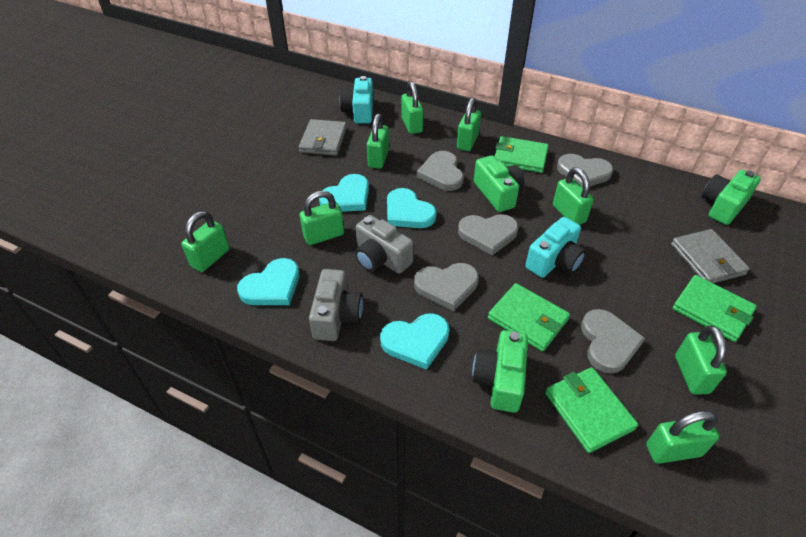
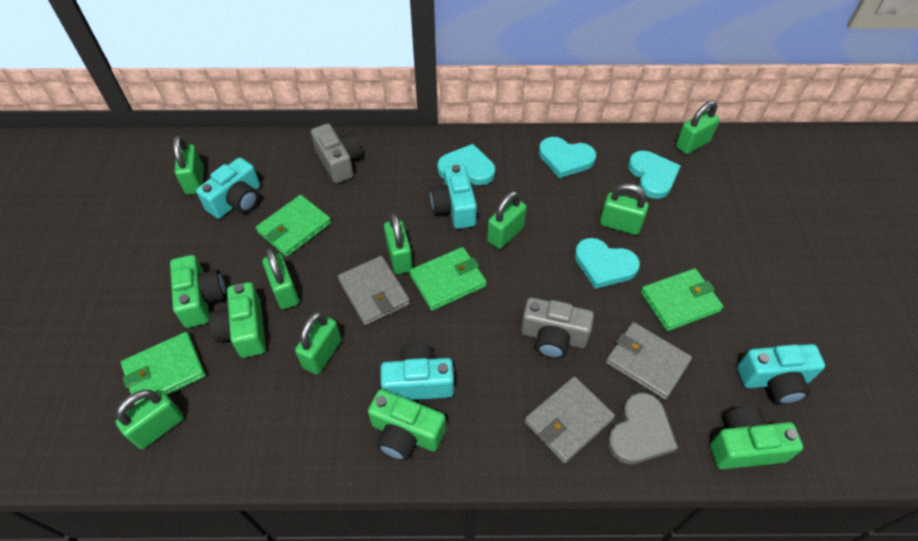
green camera: 3 -> 4
grey heart: 5 -> 1
grey wallet: 2 -> 3
turquoise camera: 2 -> 4

